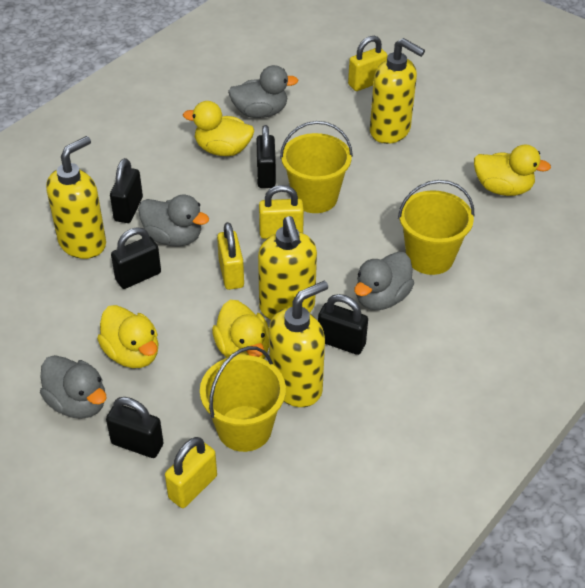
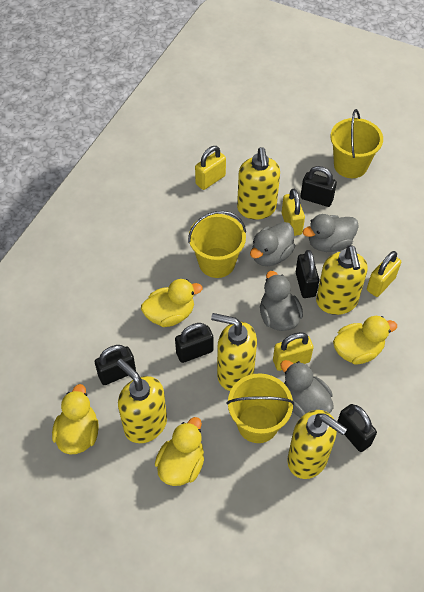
yellow soap dispenser: 4 -> 5

